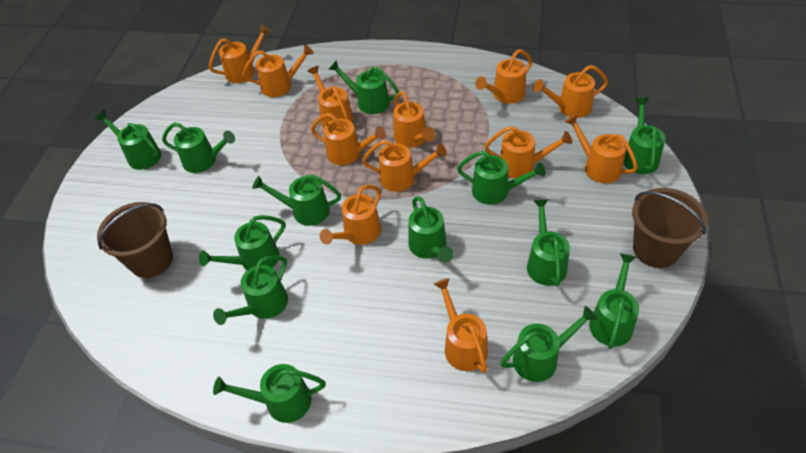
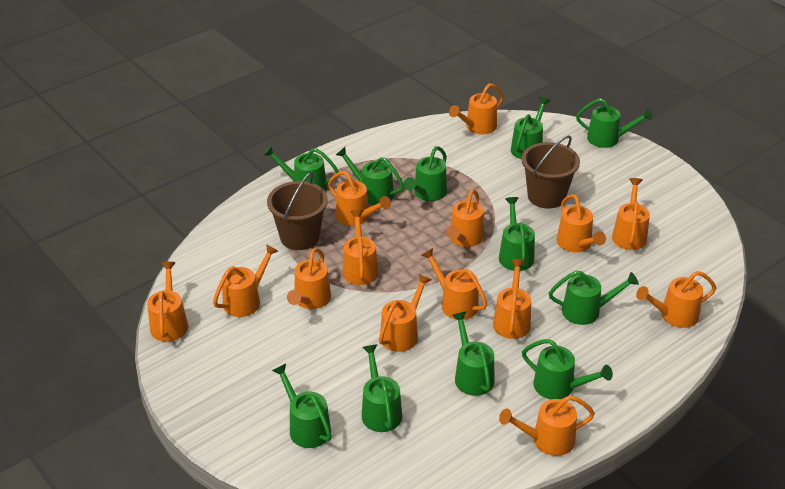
green watering can: 13 -> 11
orange watering can: 12 -> 14

